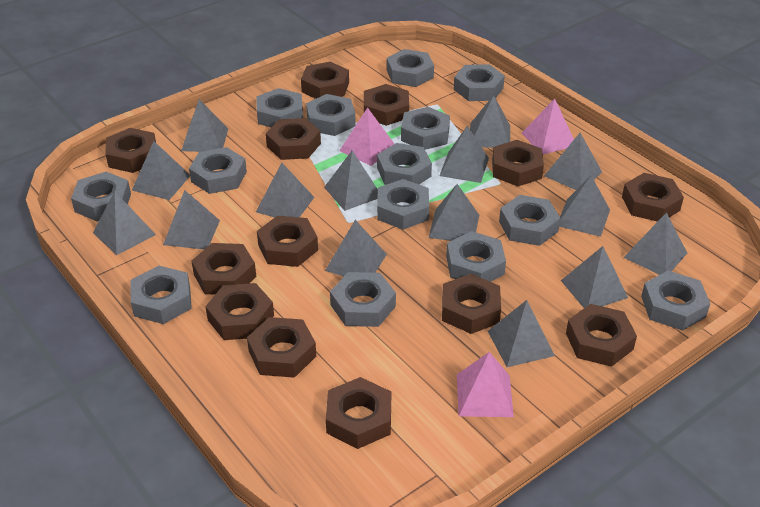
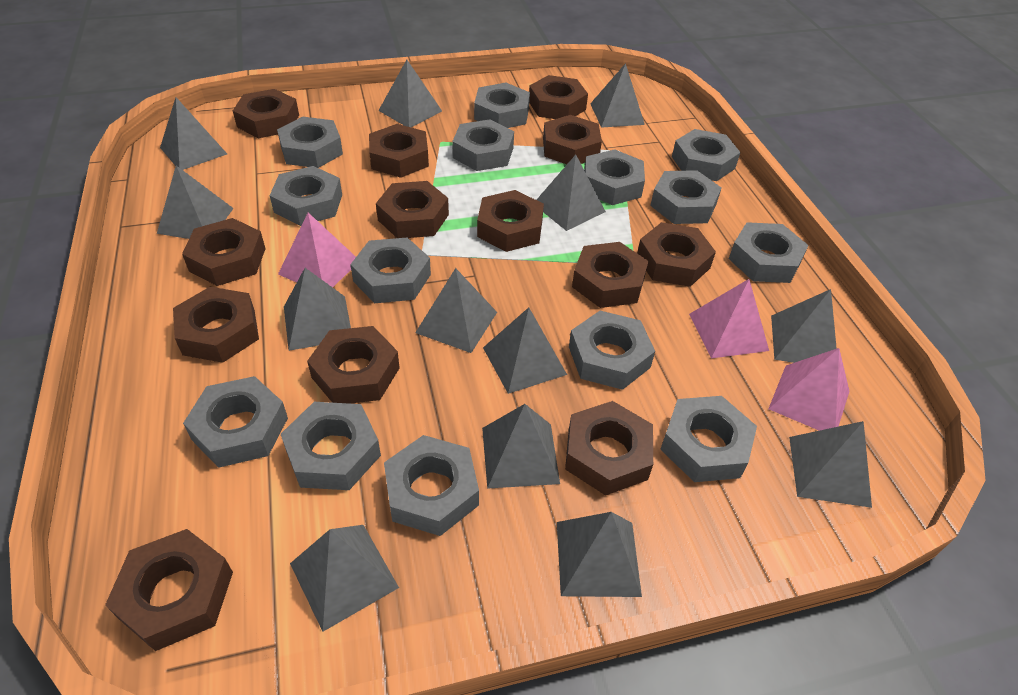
grey pyramid: 15 -> 13

